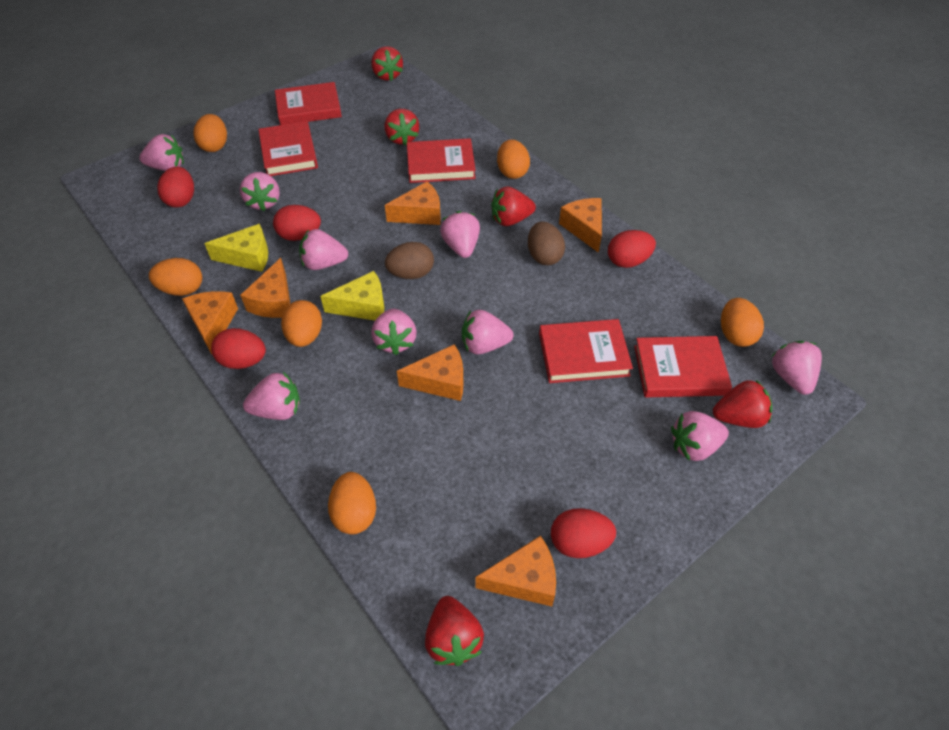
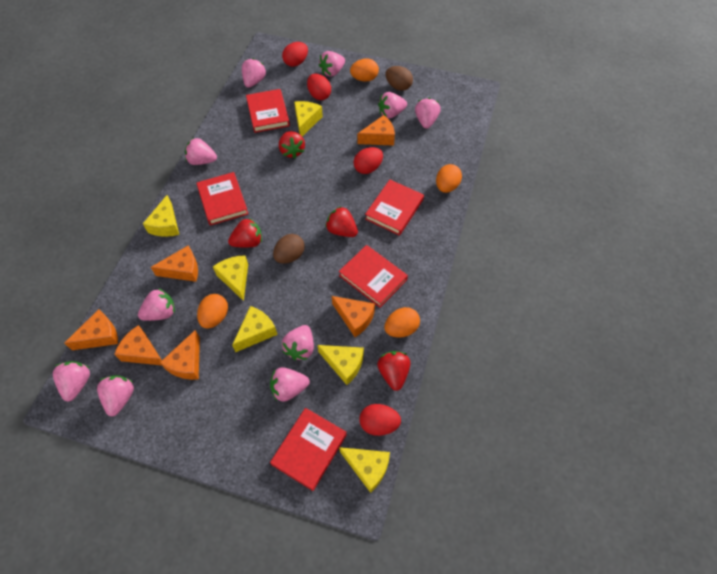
orange egg: 6 -> 4
pink strawberry: 9 -> 10
red egg: 5 -> 4
red strawberry: 5 -> 4
yellow cheese: 2 -> 6

